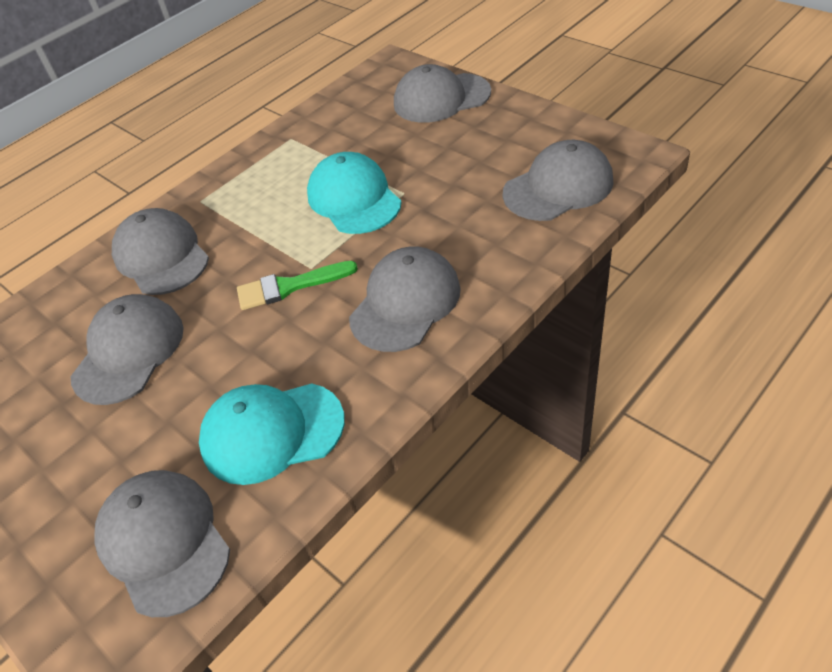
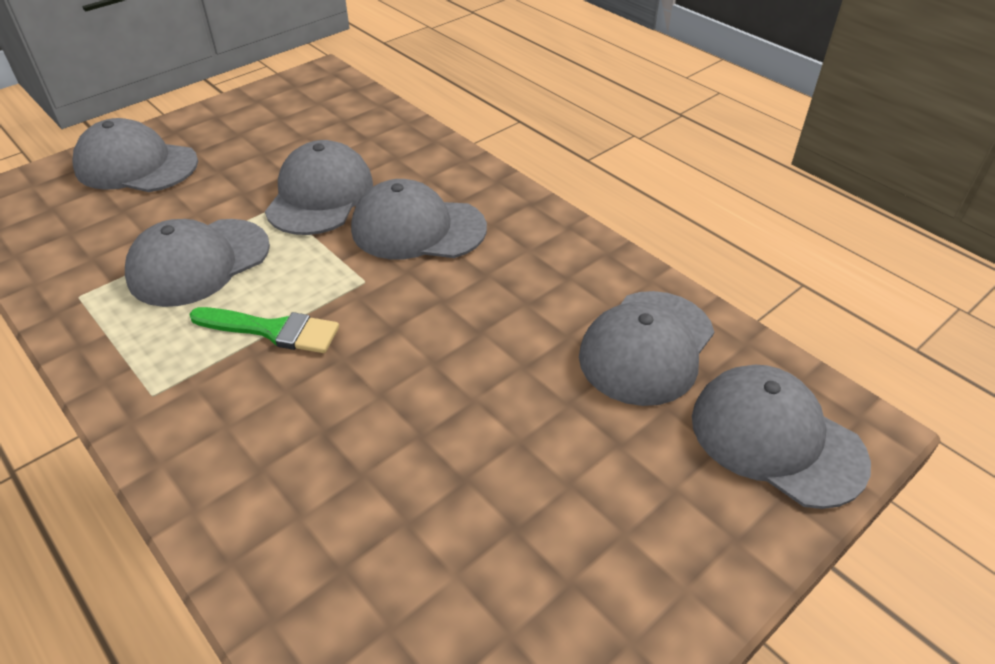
turquoise cap: 2 -> 0

